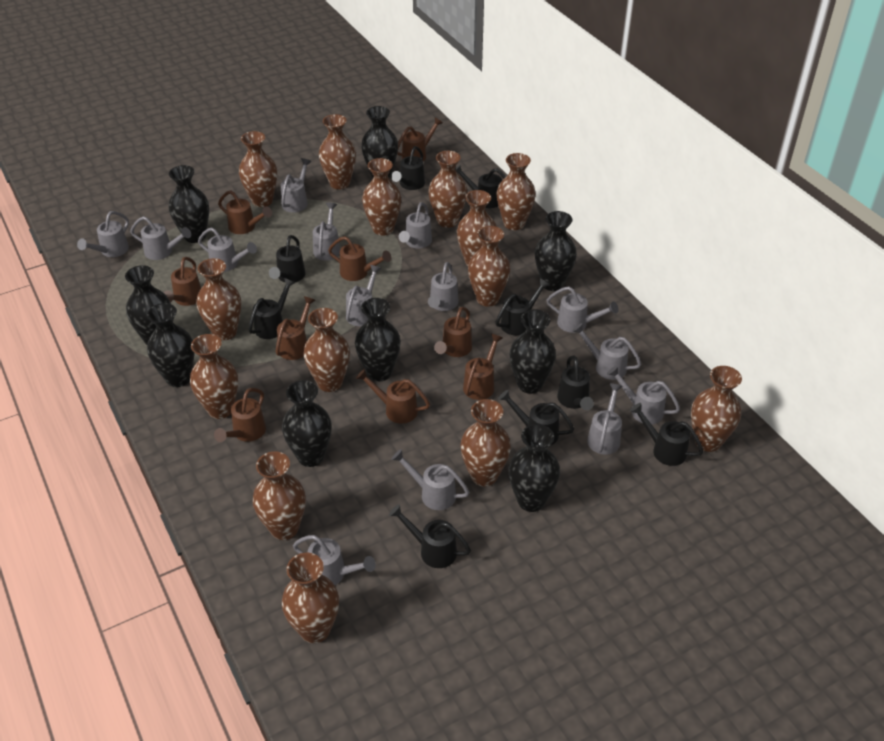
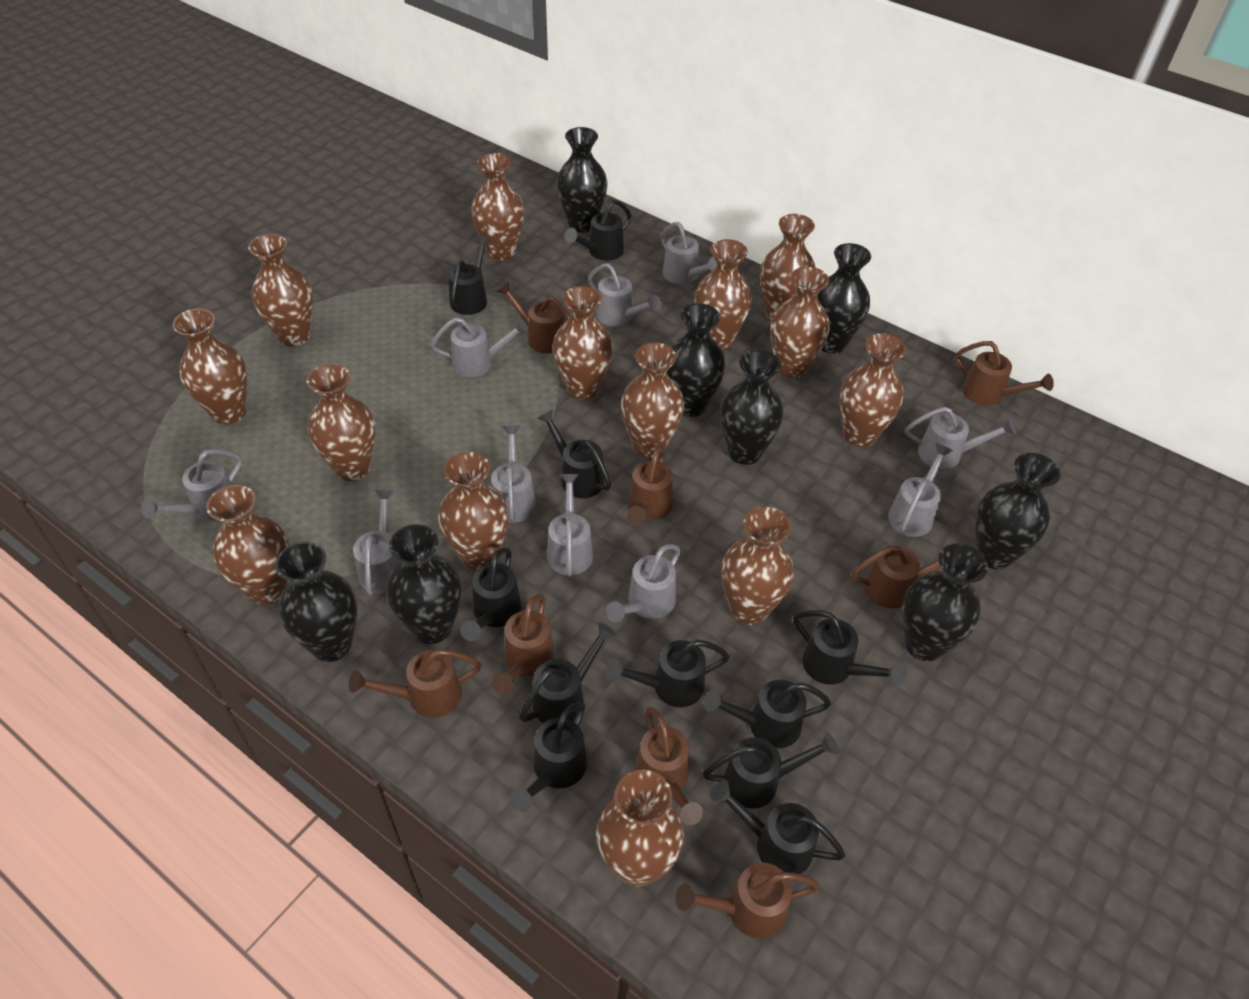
black vase: 9 -> 8
black watering can: 9 -> 11
brown watering can: 9 -> 8
grey watering can: 14 -> 10

